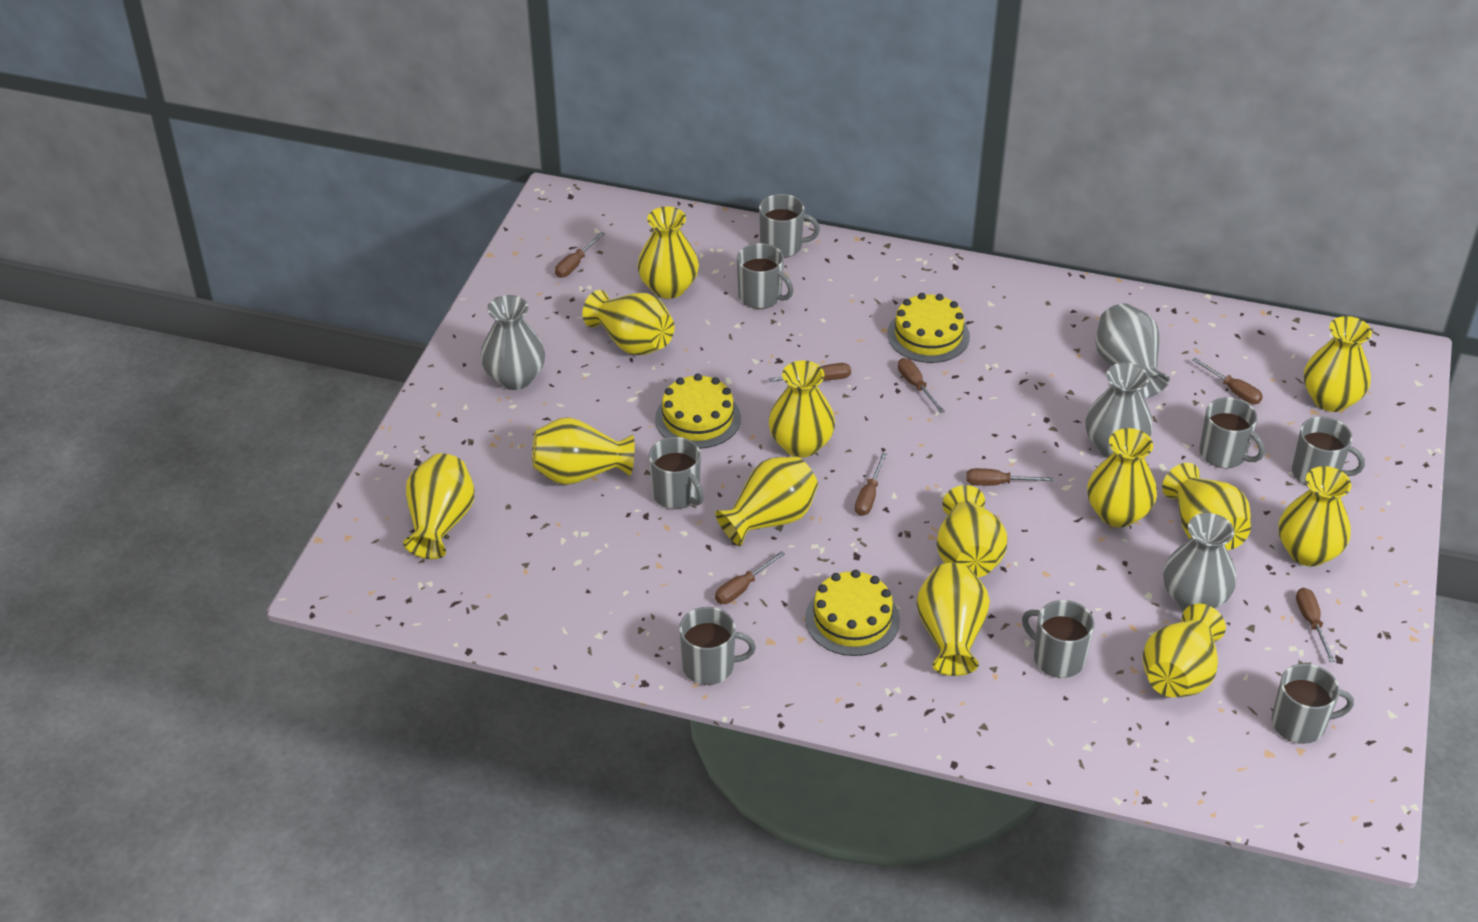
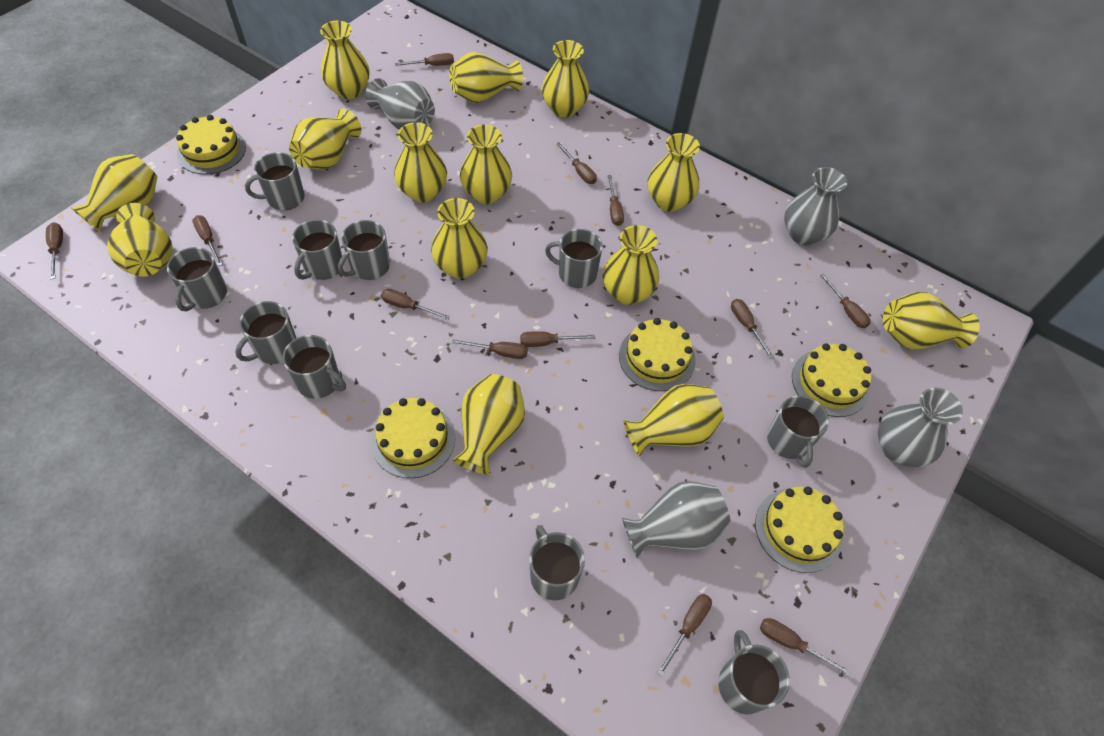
brown screwdriver: 8 -> 12
grey mug: 8 -> 10
yellow cake: 3 -> 5
yellow vase: 13 -> 14

